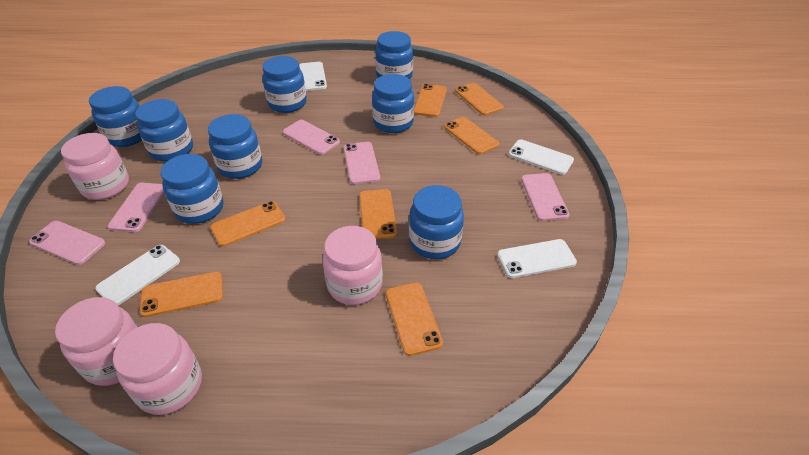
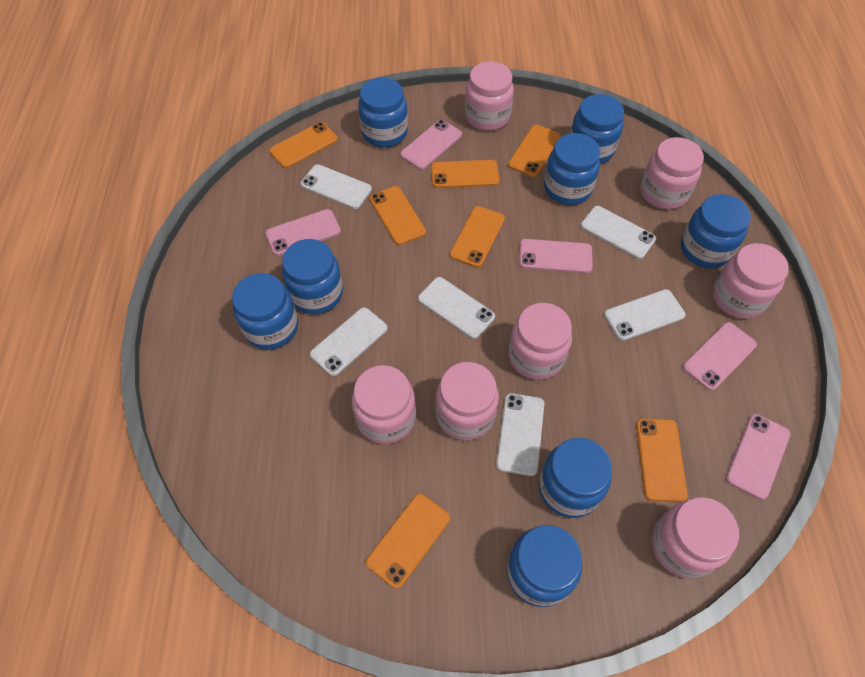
pink jar: 4 -> 7
white phone: 4 -> 6

